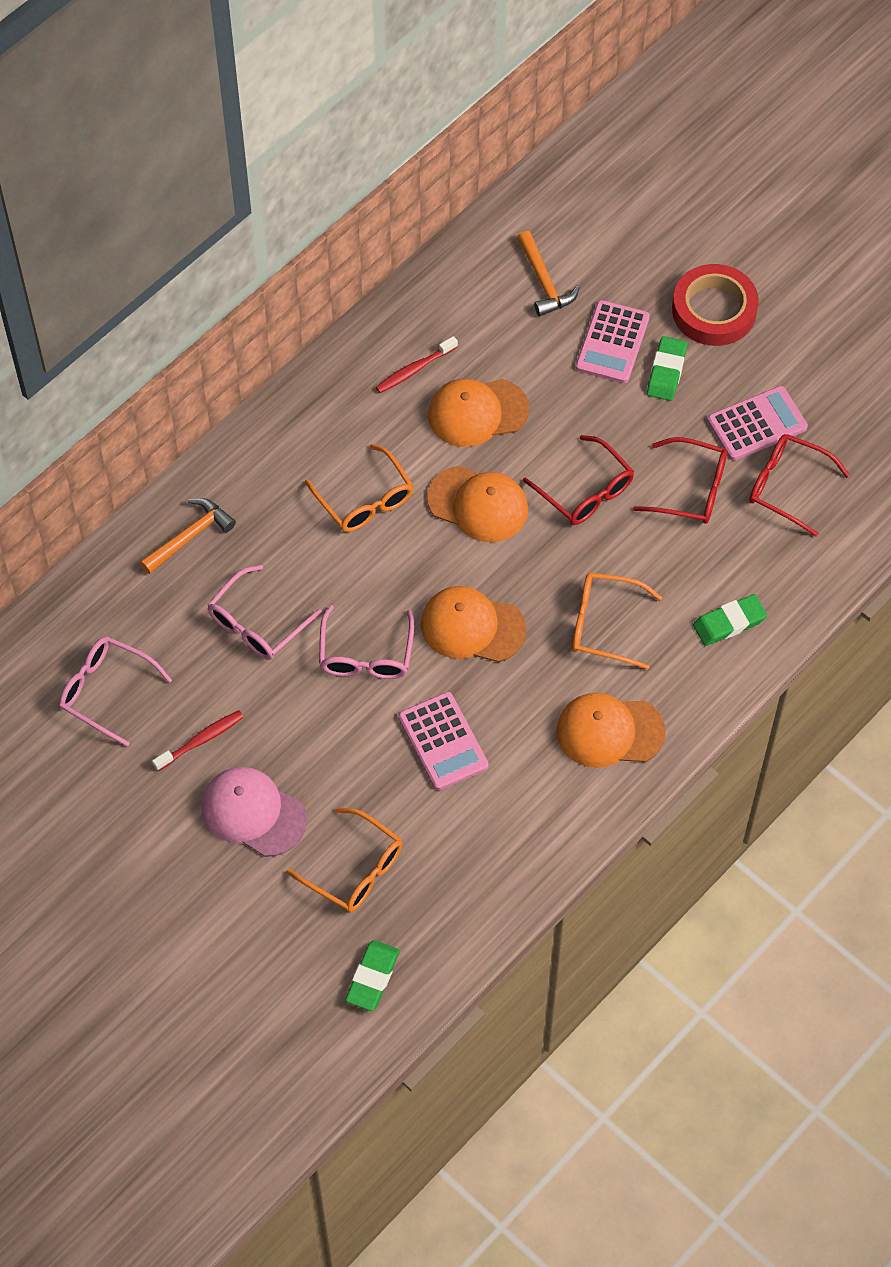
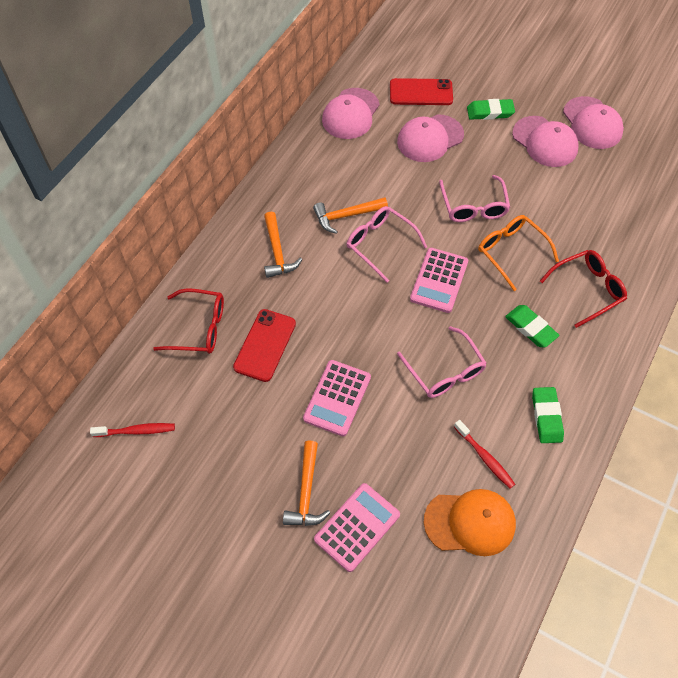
orange cap: 4 -> 1
orange glasses: 3 -> 1
orange hammer: 2 -> 3
pink cap: 1 -> 4
red glasses: 3 -> 2
red phone: 0 -> 2
red tape: 1 -> 0

